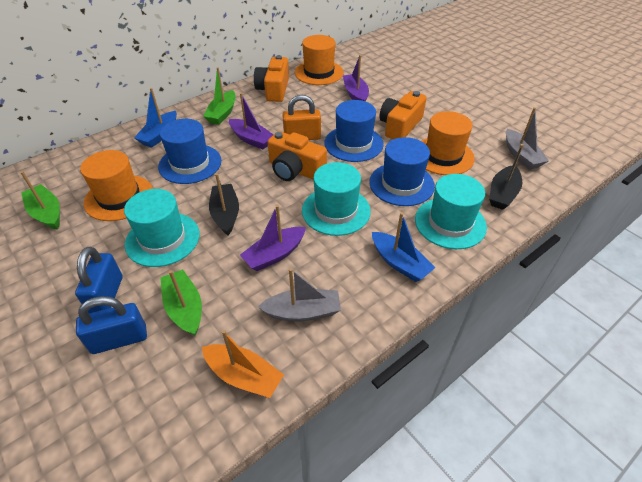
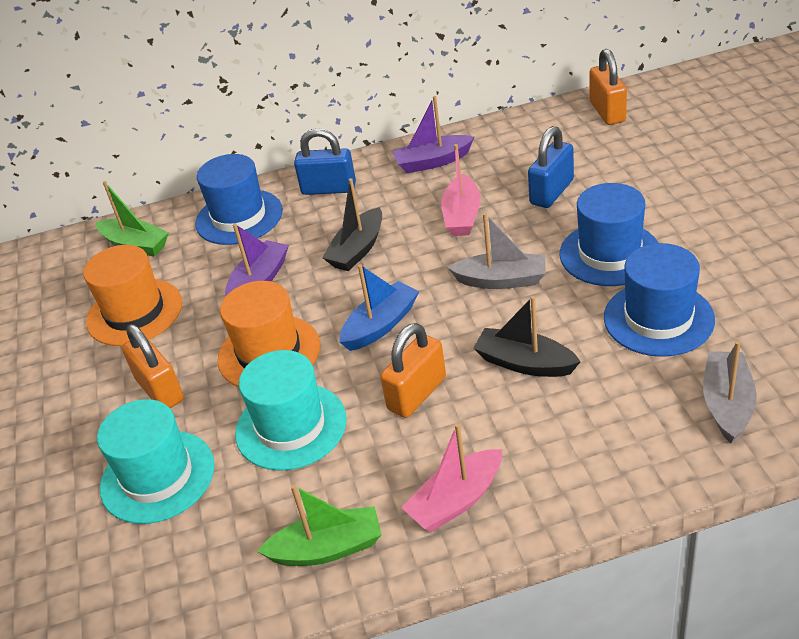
blue boat: 2 -> 1
green boat: 3 -> 2
orange boat: 1 -> 0
orange camera: 3 -> 0
orange hat: 3 -> 2
orange padlock: 1 -> 3
pink boat: 0 -> 2
purple boat: 3 -> 2
turquoise hat: 3 -> 2

